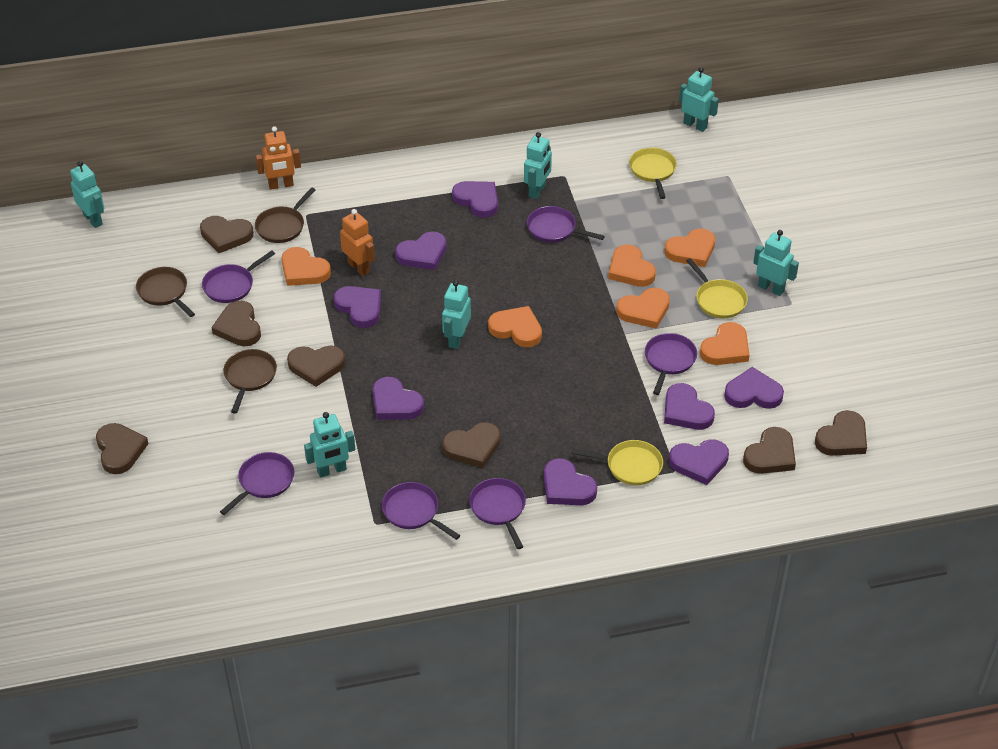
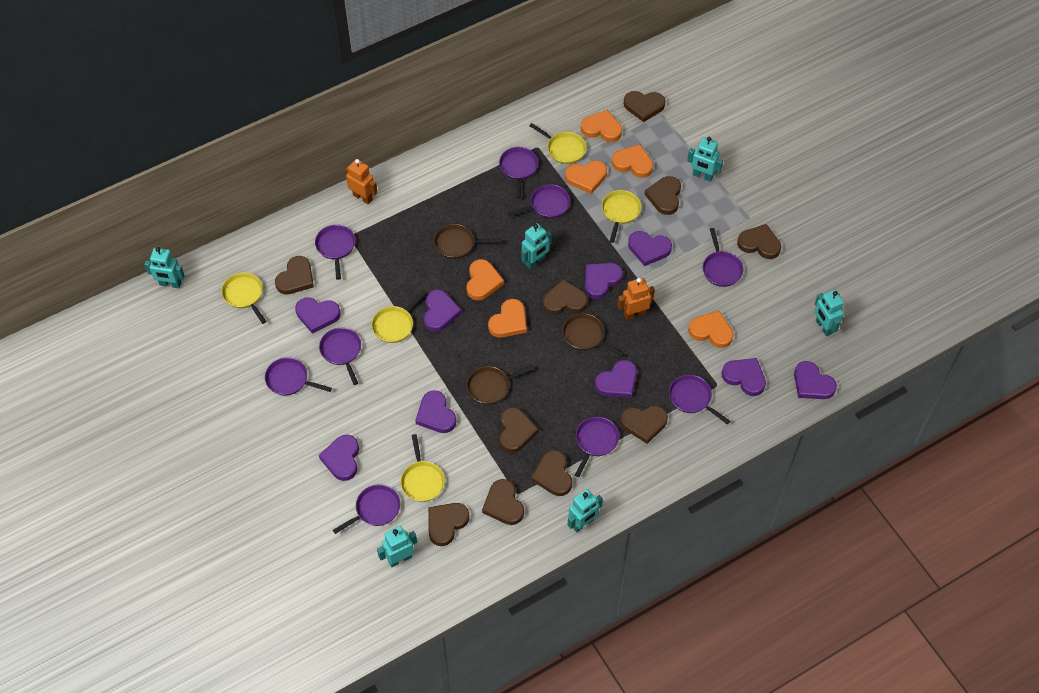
brown heart: 7 -> 10
purple heart: 8 -> 9
purple pan: 6 -> 9
yellow pan: 3 -> 5

